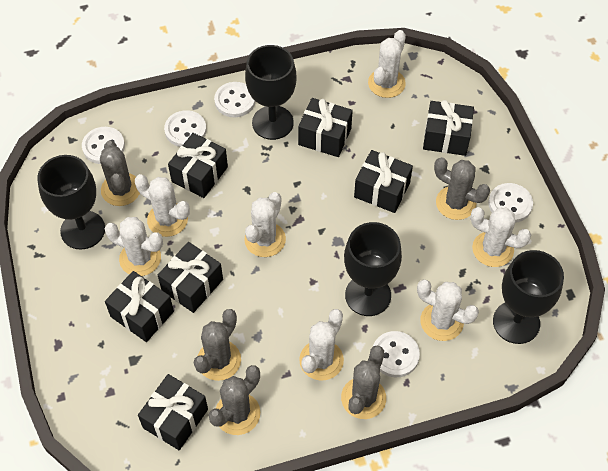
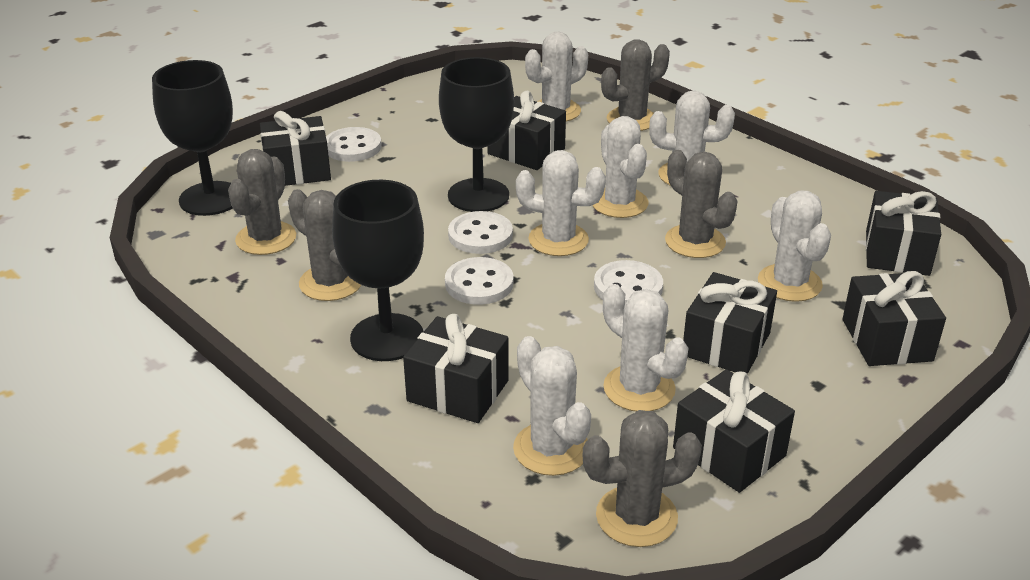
black goblet: 4 -> 3
white button: 5 -> 4

